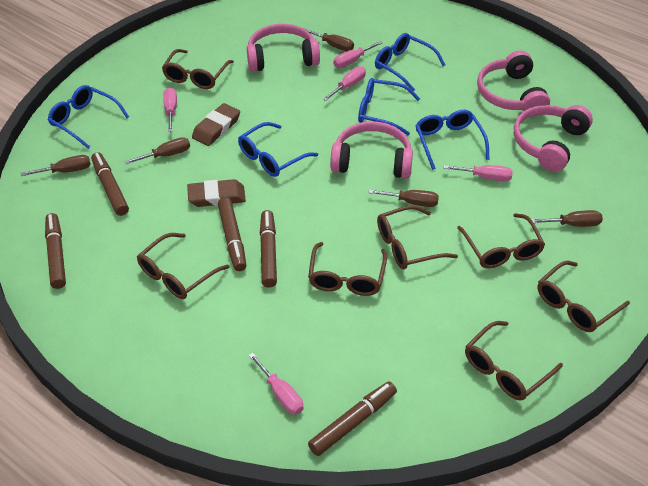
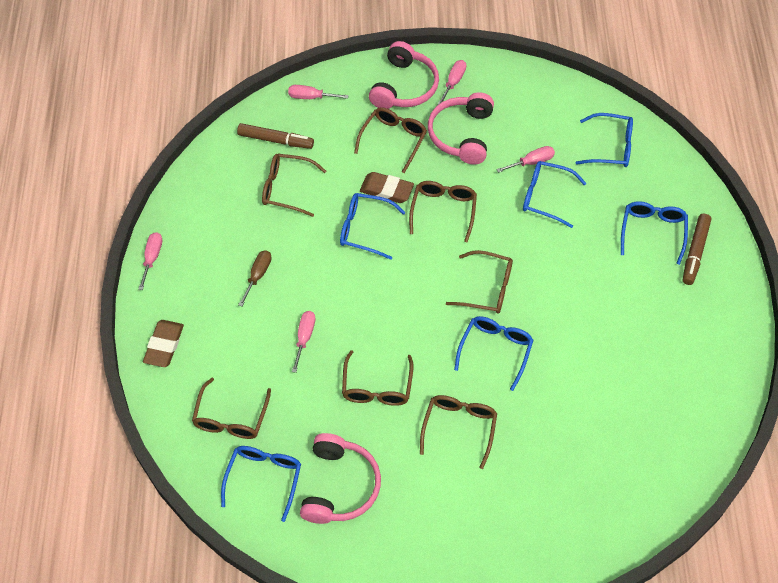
blue glasses: 5 -> 6
brown marker: 5 -> 2
brown screwdriver: 5 -> 1
pink headphones: 4 -> 3

